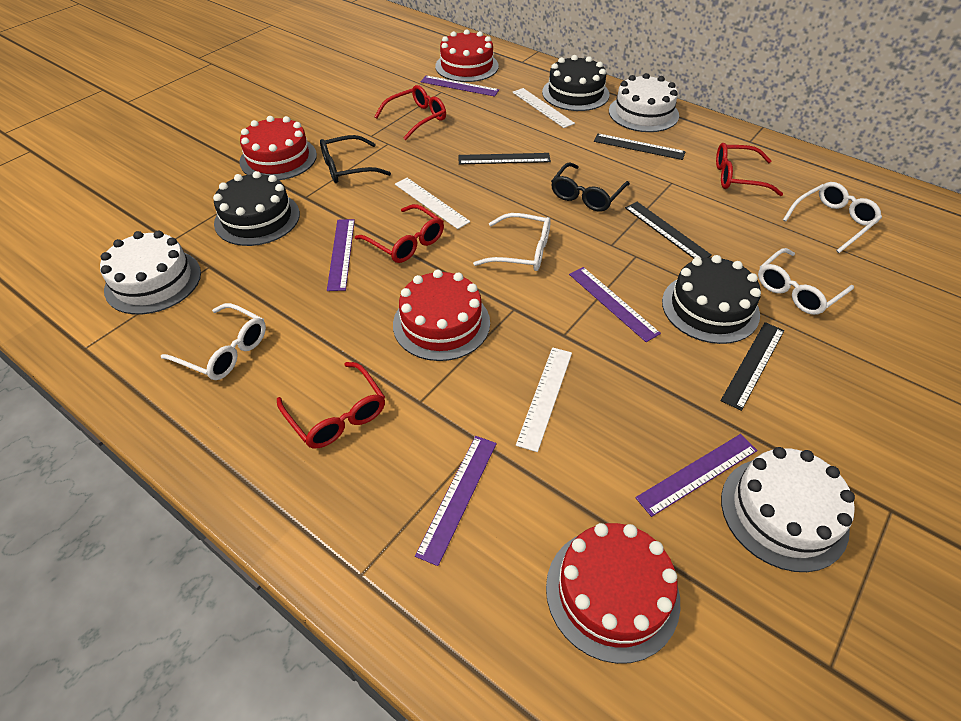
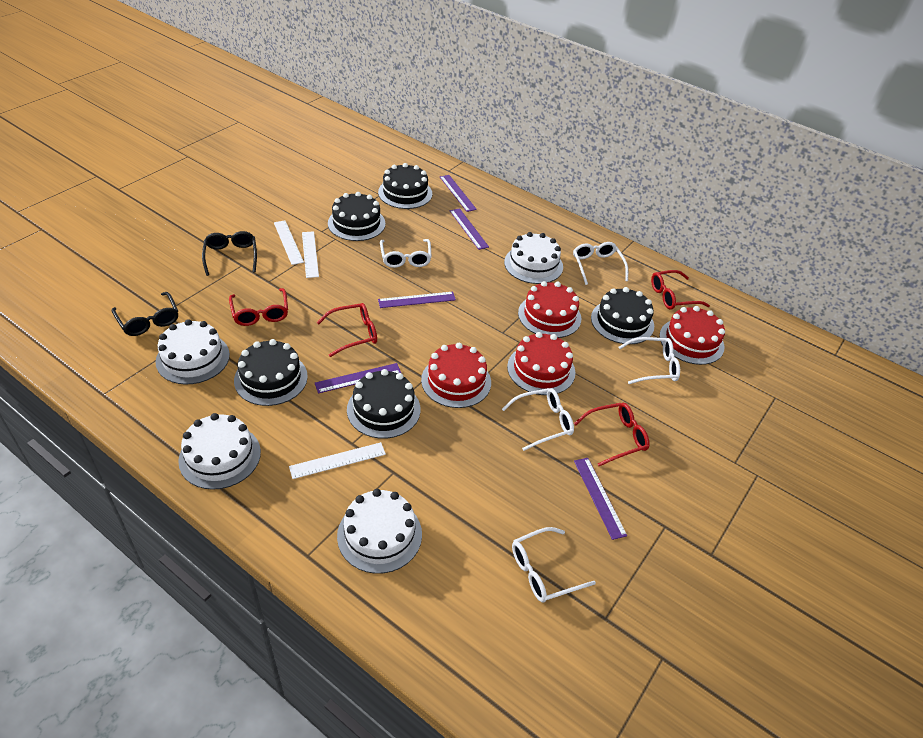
black cake: 3 -> 5
black ruler: 4 -> 0
white cake: 3 -> 4
white glasses: 4 -> 5

